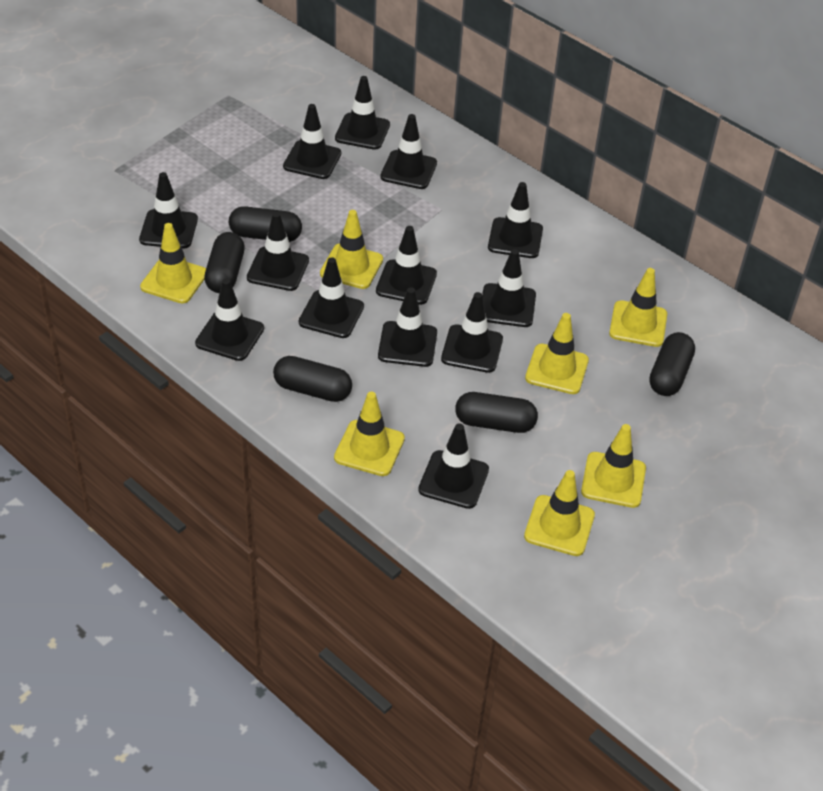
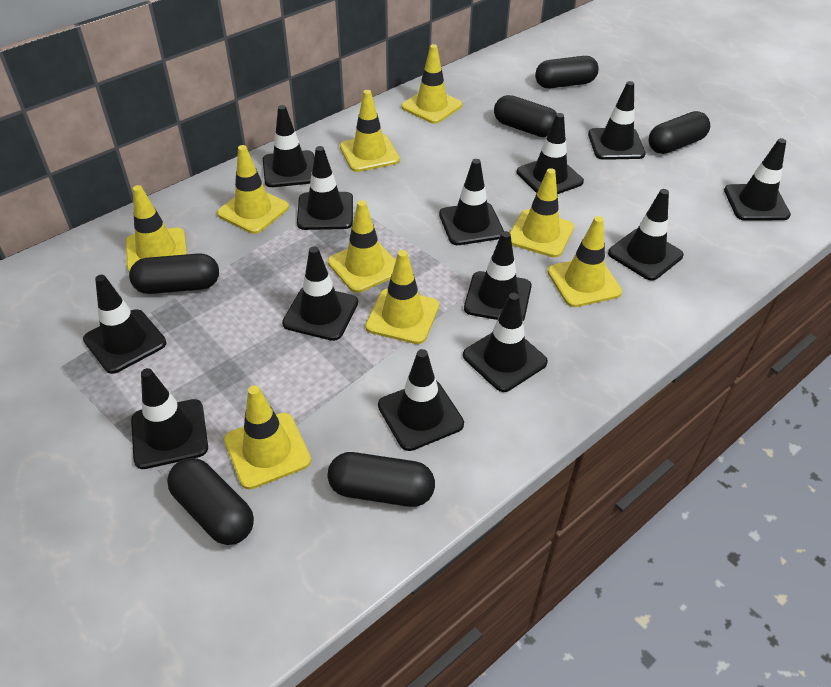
black capsule: 5 -> 6
yellow traffic cone: 7 -> 9

